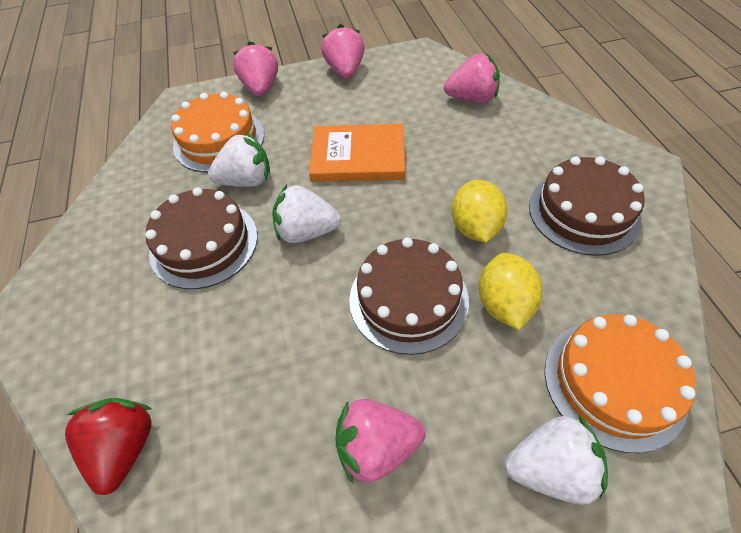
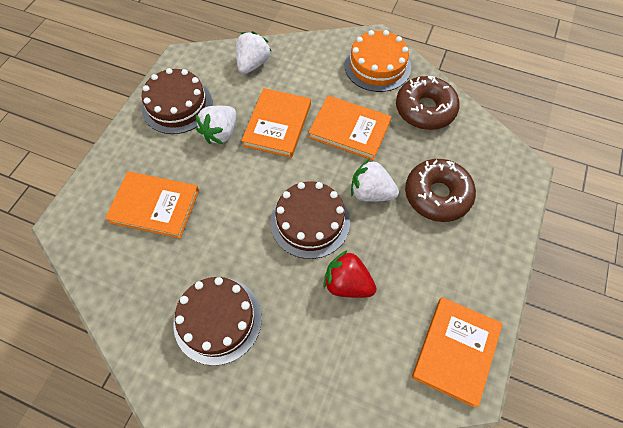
brown donut: 0 -> 2
orange book: 1 -> 4
orange cake: 2 -> 1
pink strawberry: 4 -> 0
yellow lemon: 2 -> 0

